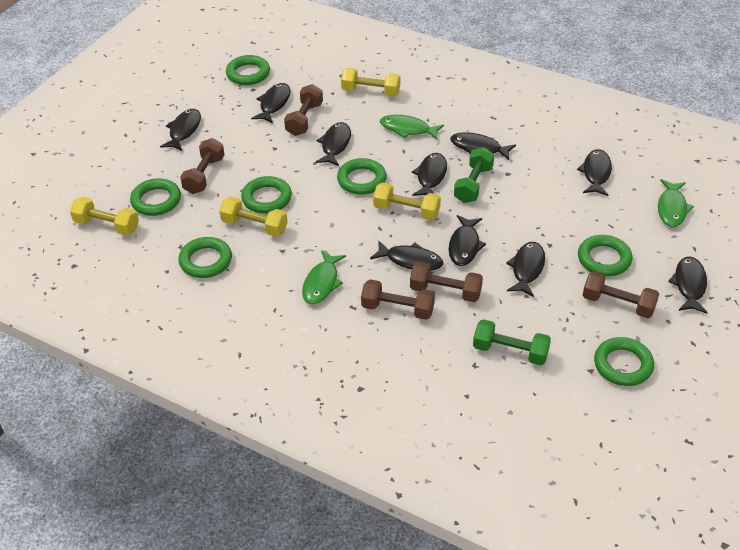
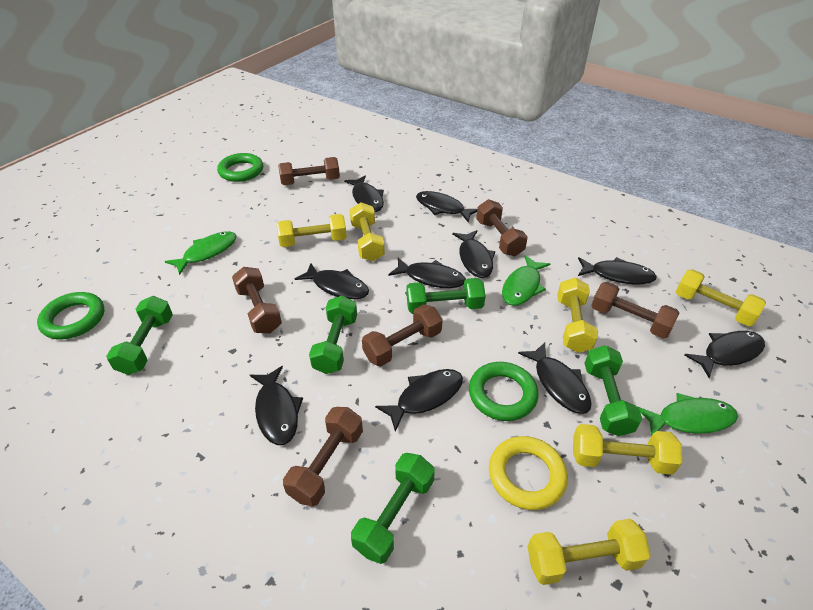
brown dumbbell: 5 -> 6
green dumbbell: 2 -> 5
green ring: 7 -> 3
yellow dumbbell: 4 -> 6
yellow ring: 0 -> 1

